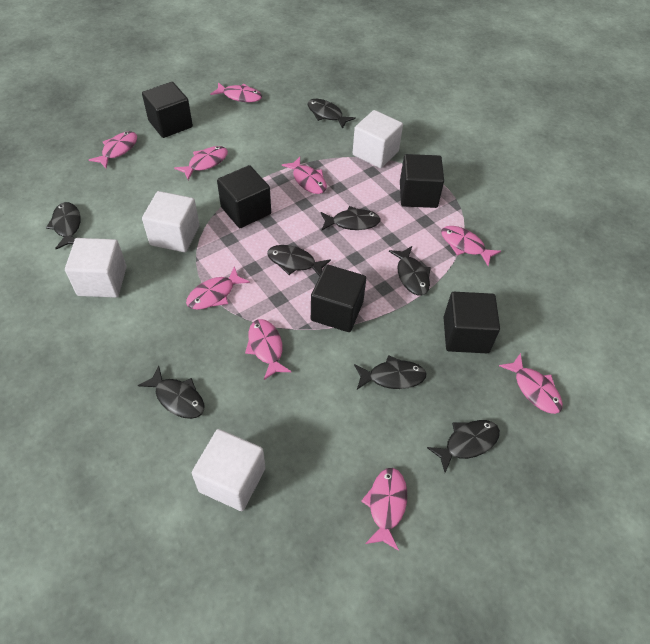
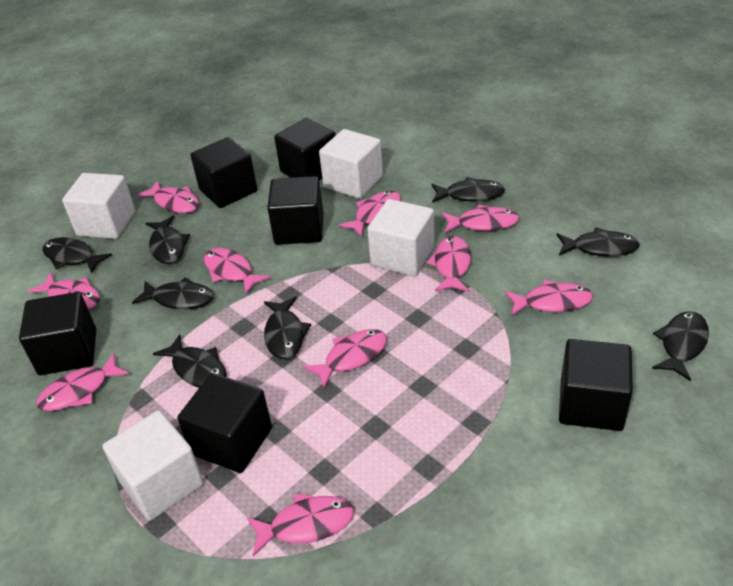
black cube: 5 -> 6
pink fish: 9 -> 10

